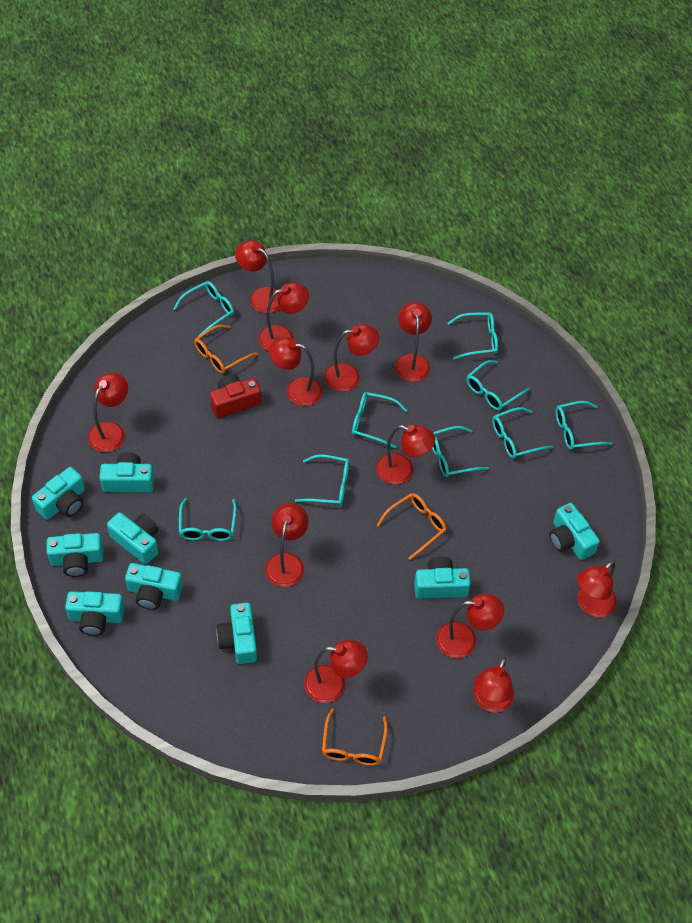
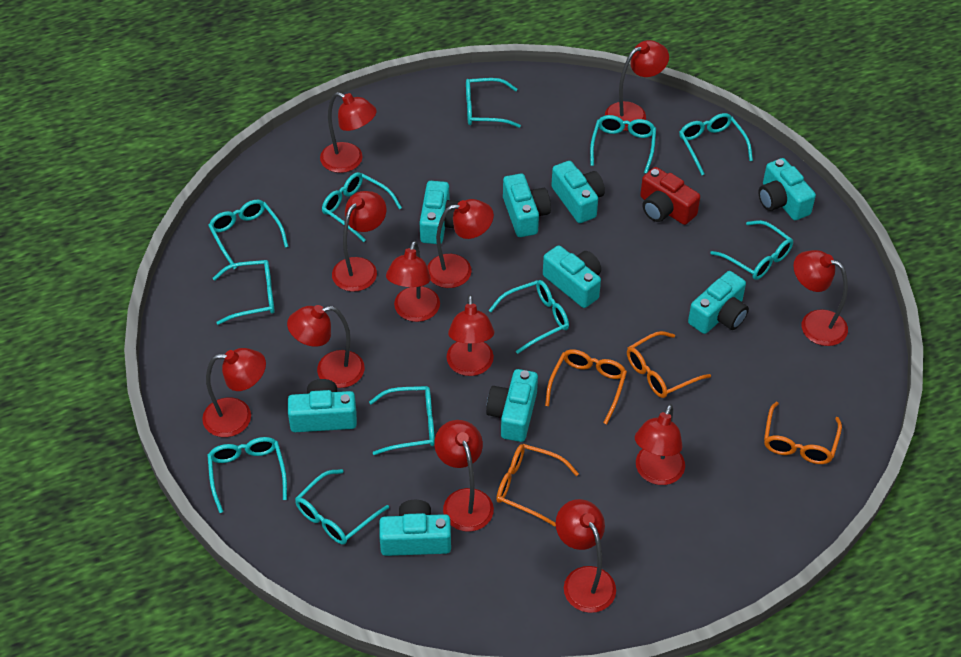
orange glasses: 3 -> 4
turquoise glasses: 9 -> 11

